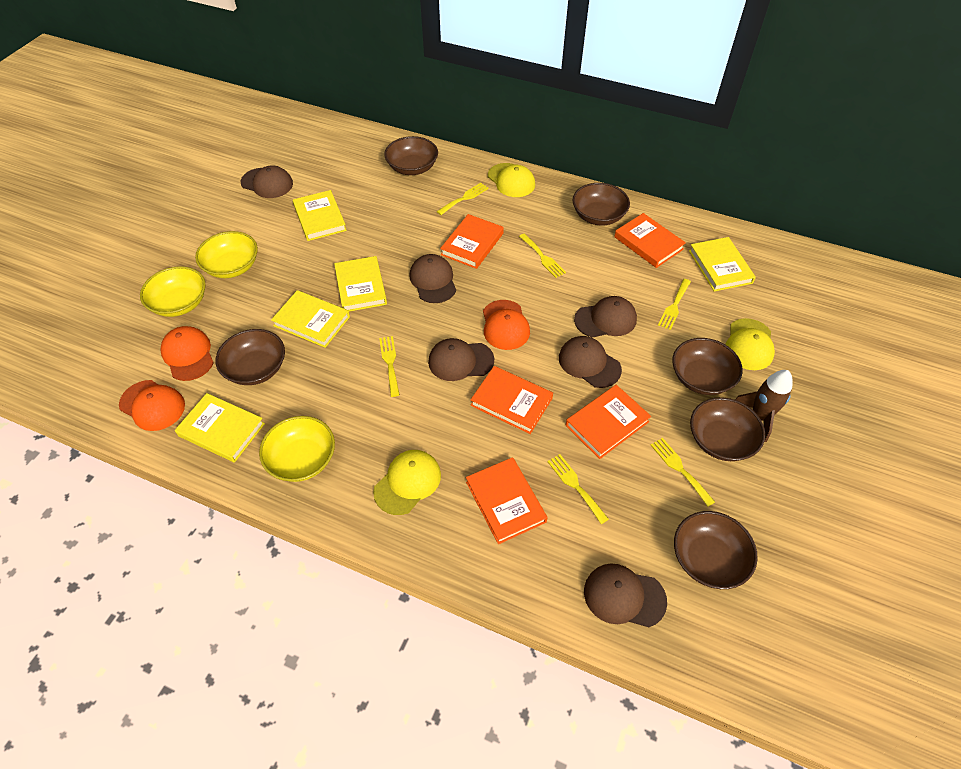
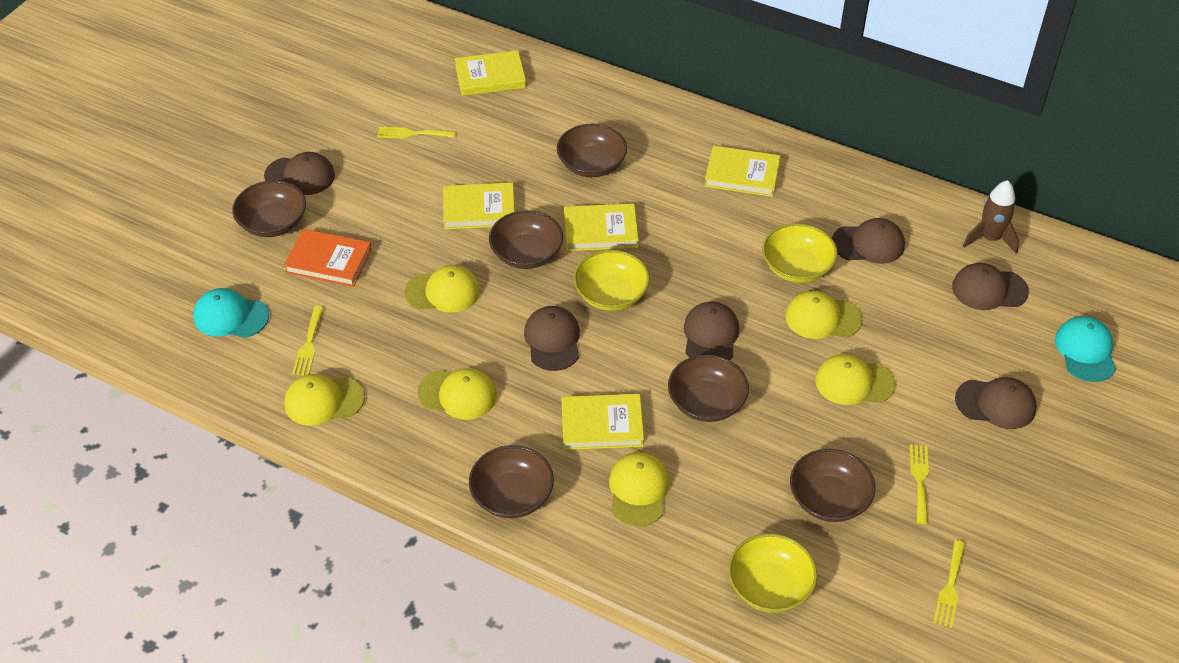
orange book: 5 -> 1
orange cap: 3 -> 0
turquoise cap: 0 -> 2
yellow cap: 3 -> 6
yellow fork: 6 -> 4

